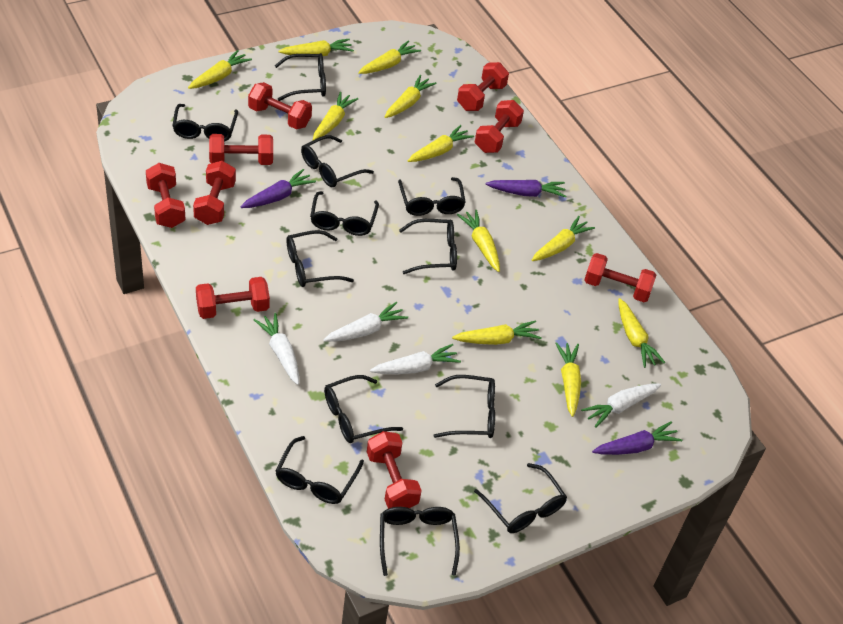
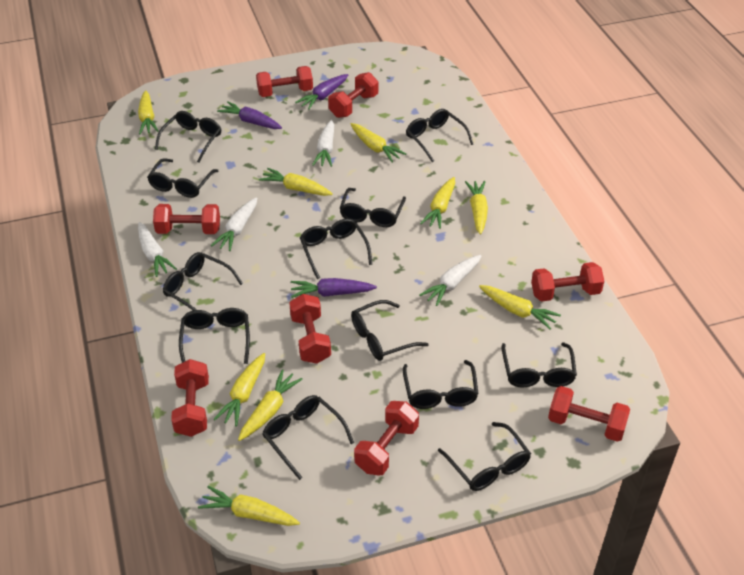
red dumbbell: 9 -> 8
yellow carrot: 11 -> 9

